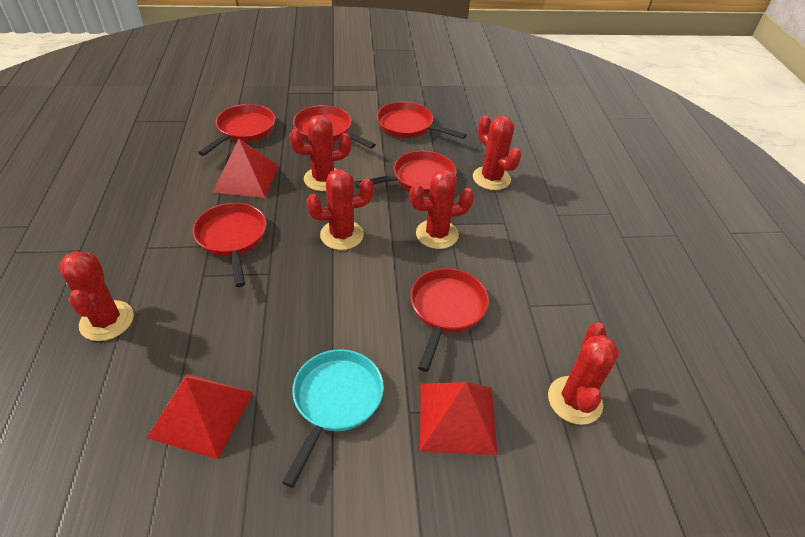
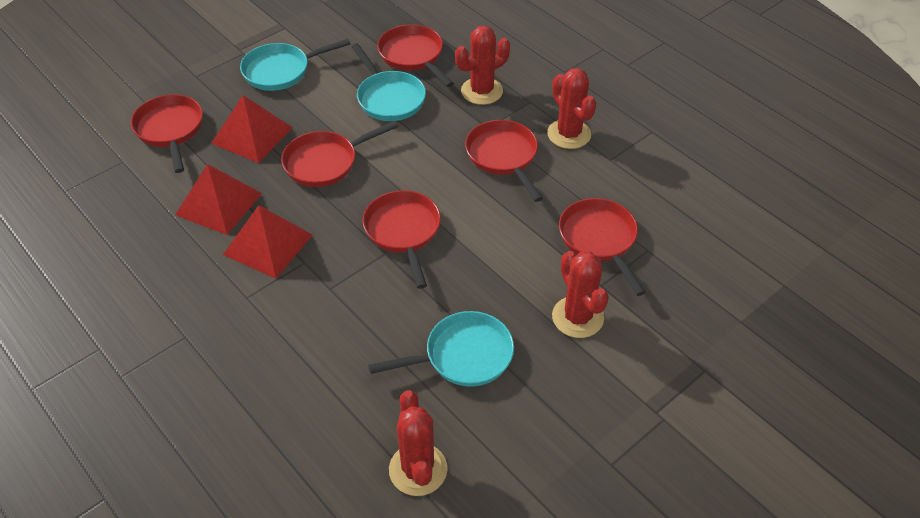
red cactus: 6 -> 4
turquoise pan: 1 -> 3

